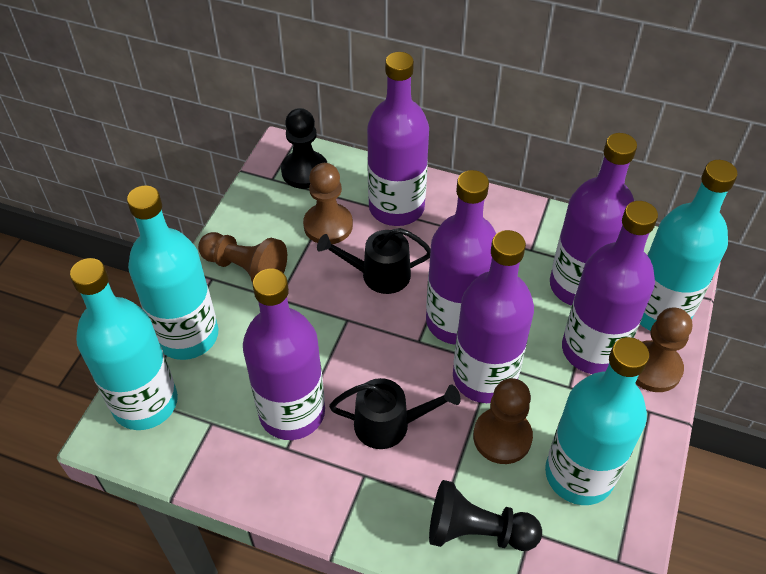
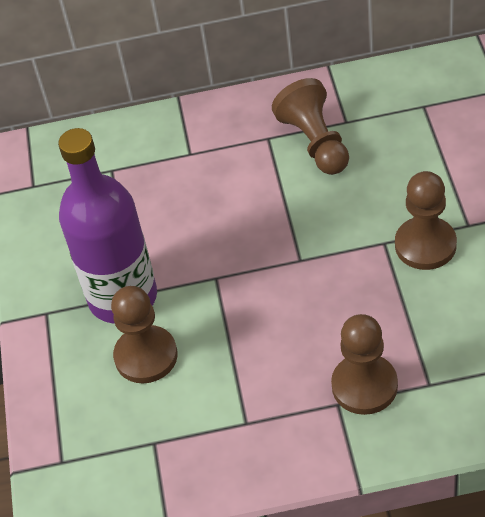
black pawn: 2 -> 0
black watering can: 2 -> 0
purple bottle: 6 -> 1
turquoise bottle: 4 -> 0

